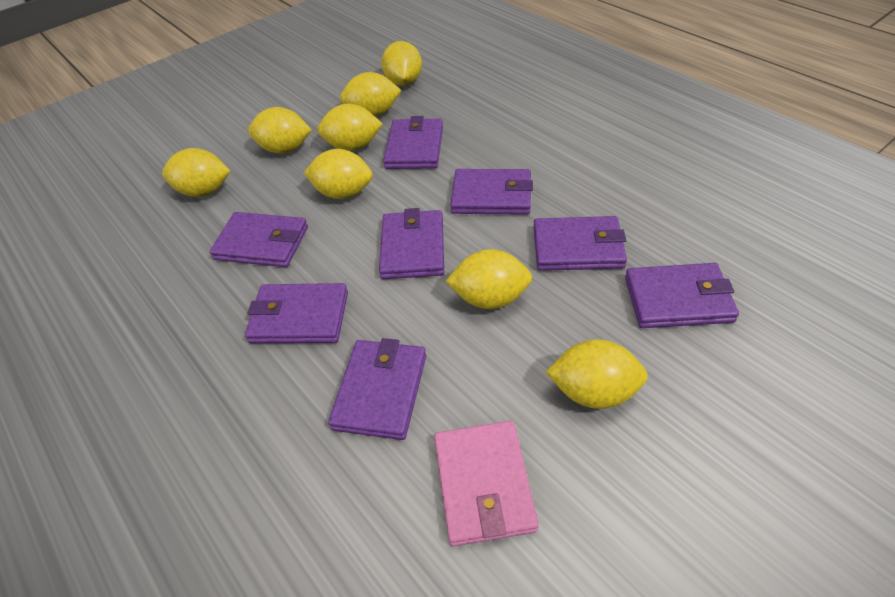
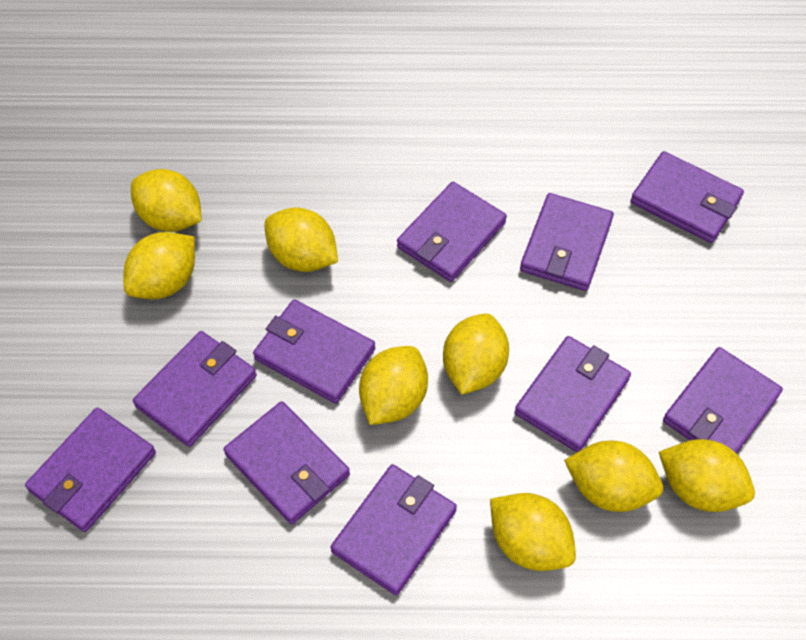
pink wallet: 1 -> 0
purple wallet: 8 -> 10

